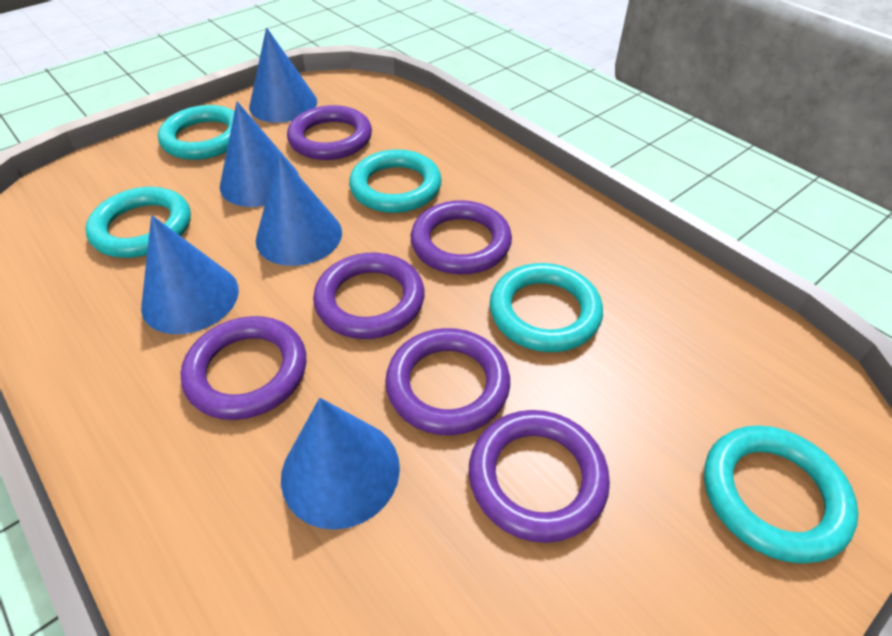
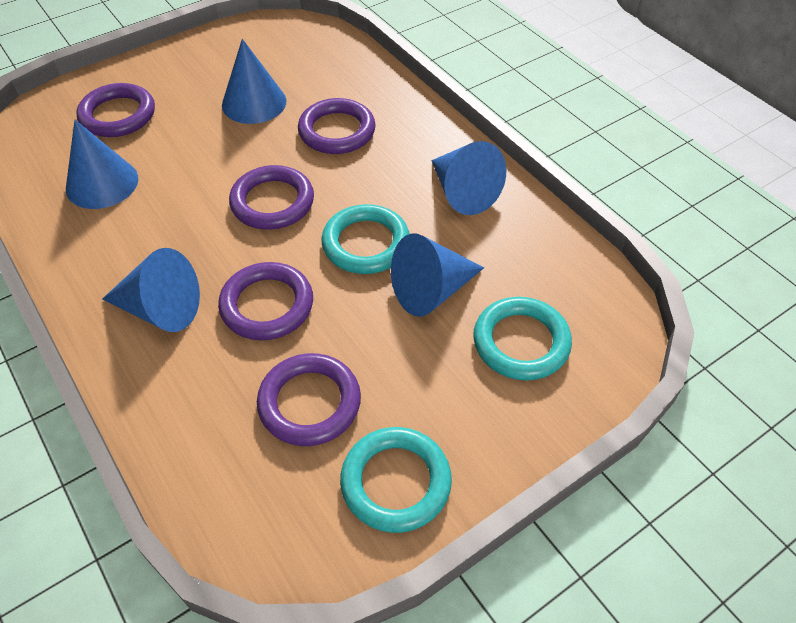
purple ring: 6 -> 5
turquoise ring: 5 -> 3

